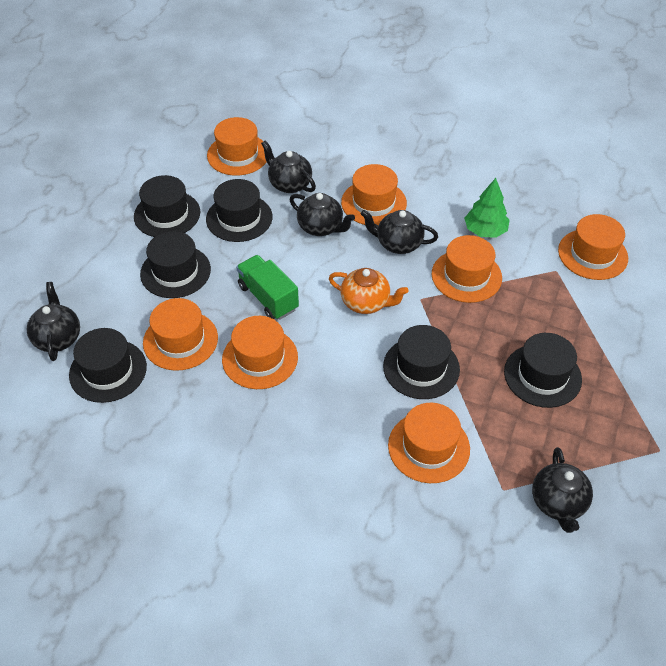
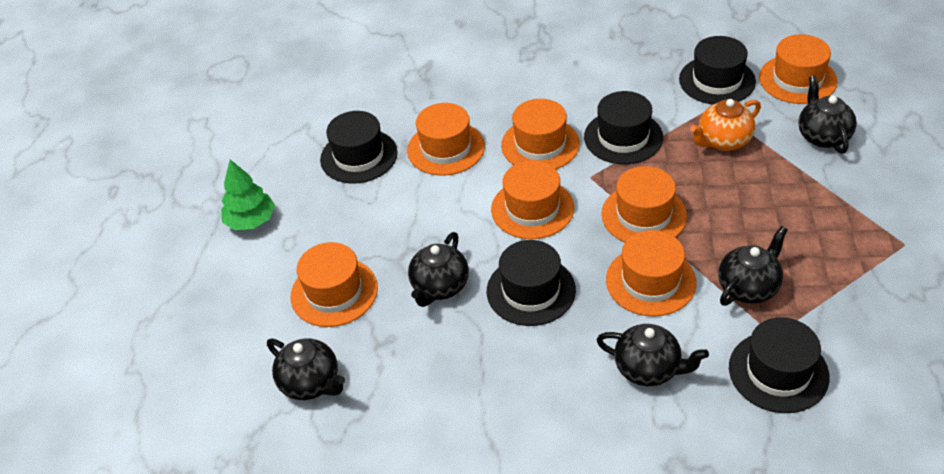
black hat: 6 -> 5
green truck: 1 -> 0

